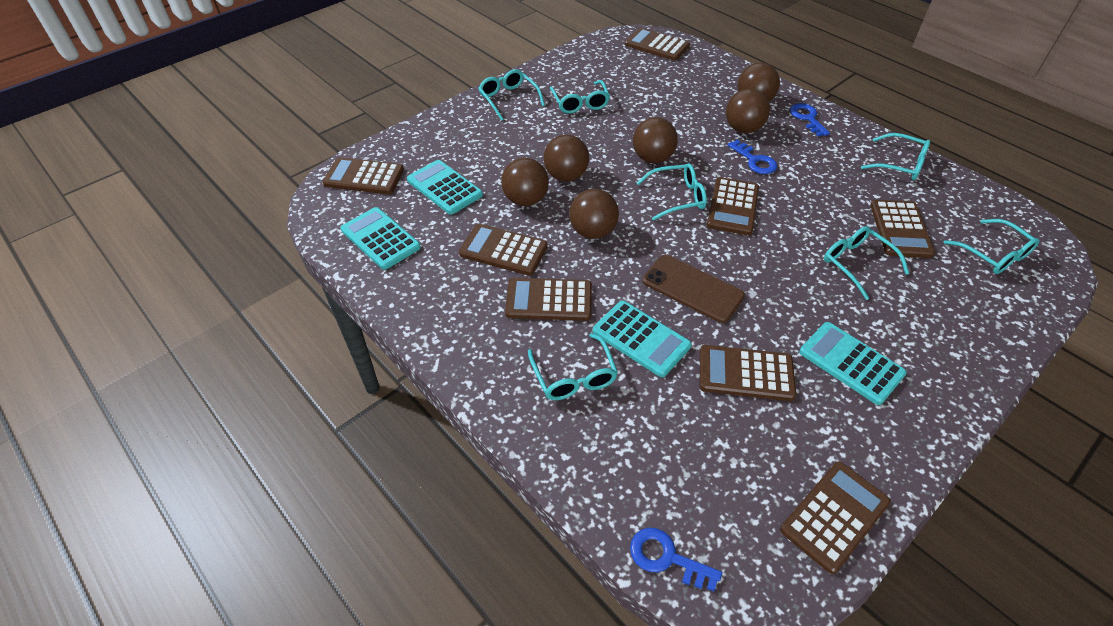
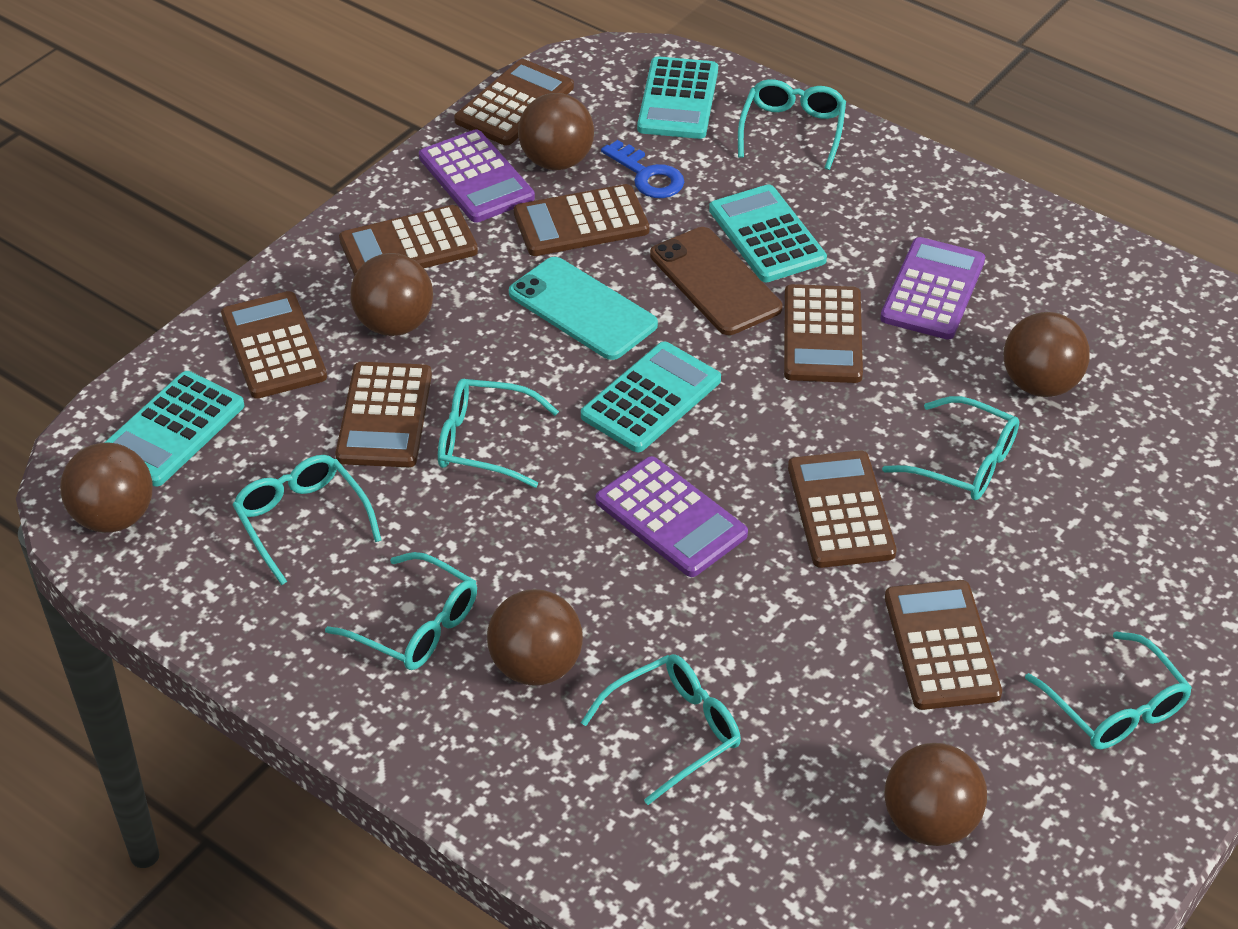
blue key: 3 -> 1
purple calculator: 0 -> 3
turquoise phone: 0 -> 1

